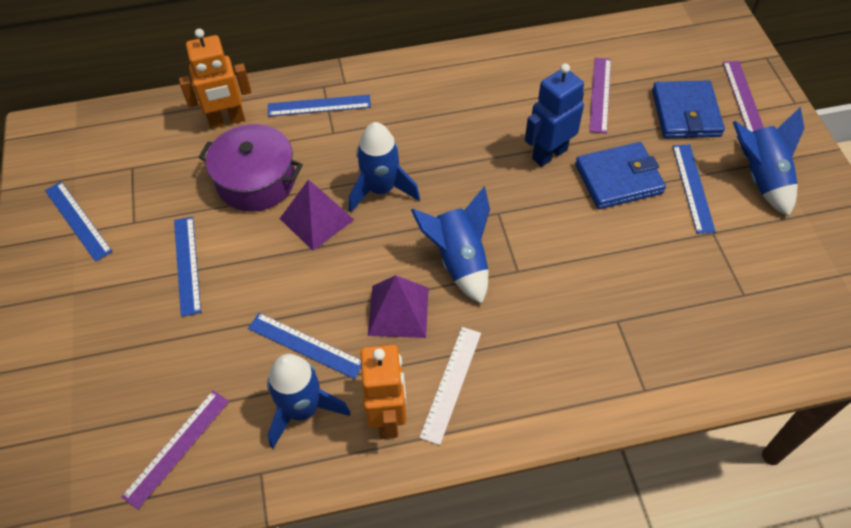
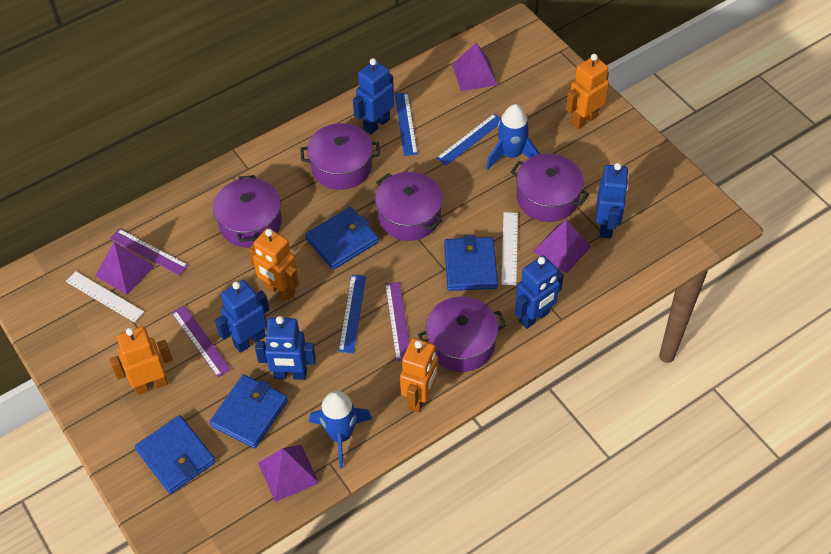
blue robot: 1 -> 5
blue rocket: 4 -> 2
blue ruler: 5 -> 3
blue wallet: 2 -> 4
orange robot: 2 -> 4
purple pot: 1 -> 5
purple pyramid: 2 -> 4
white ruler: 1 -> 2

